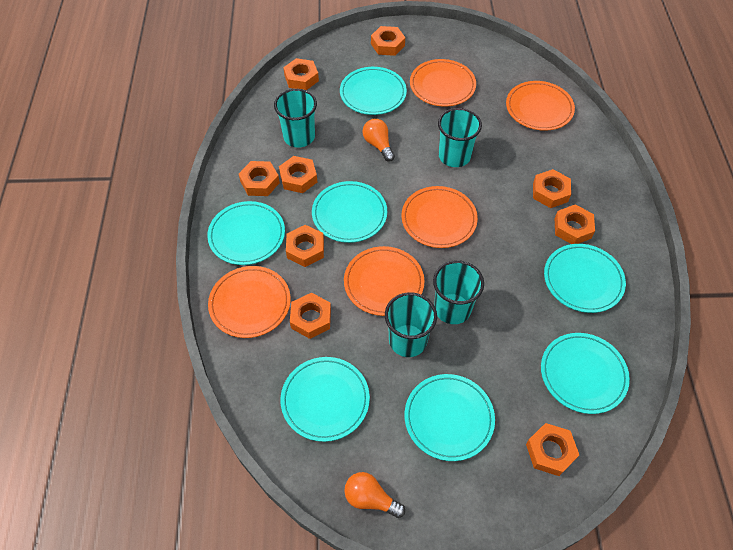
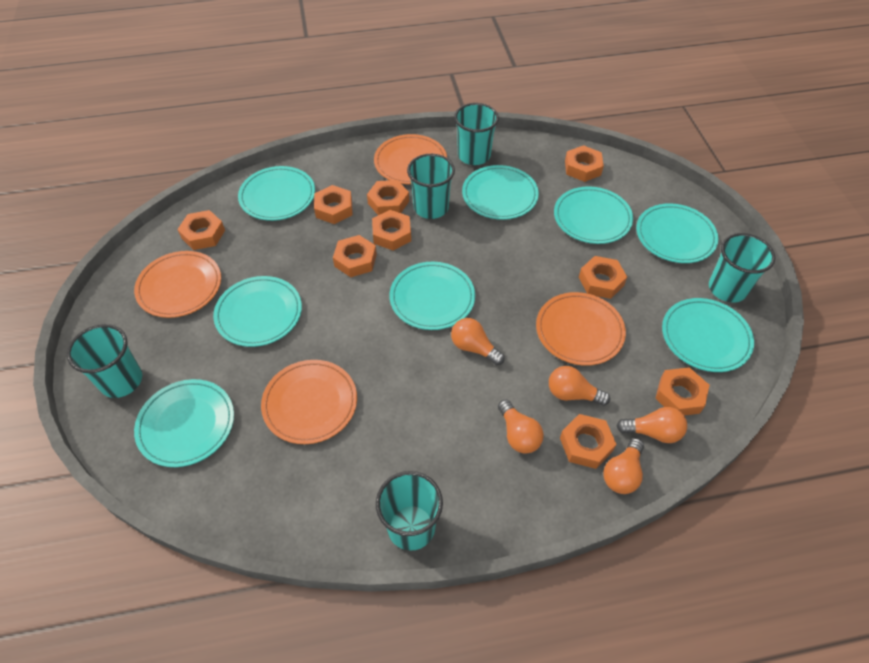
orange light bulb: 2 -> 5
orange plate: 5 -> 4
turquoise cup: 4 -> 5
turquoise plate: 7 -> 8

